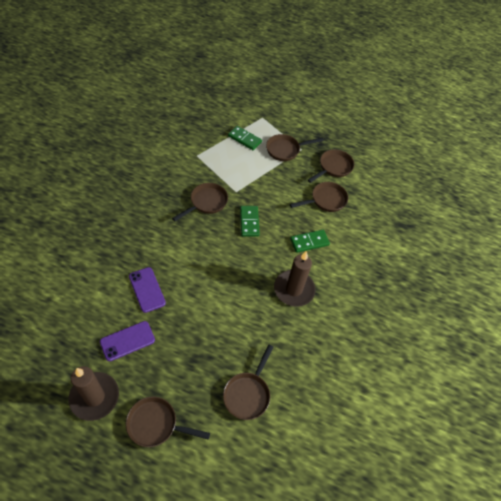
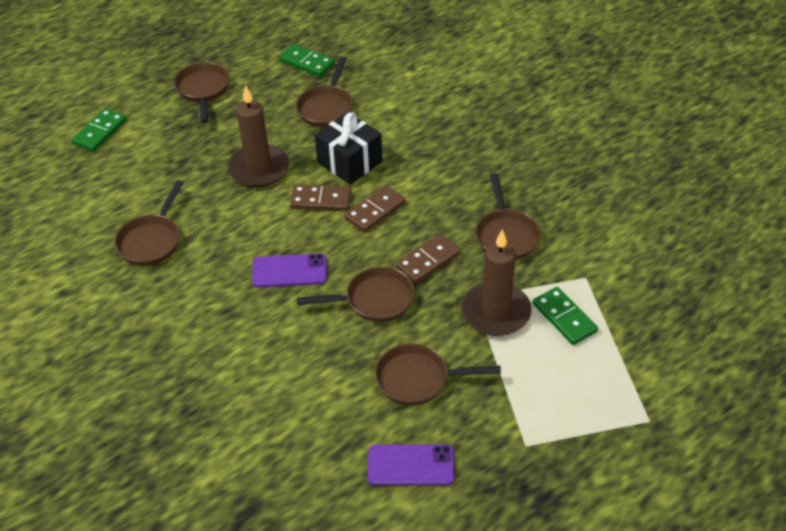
black gift: 0 -> 1
brown domino: 0 -> 3

